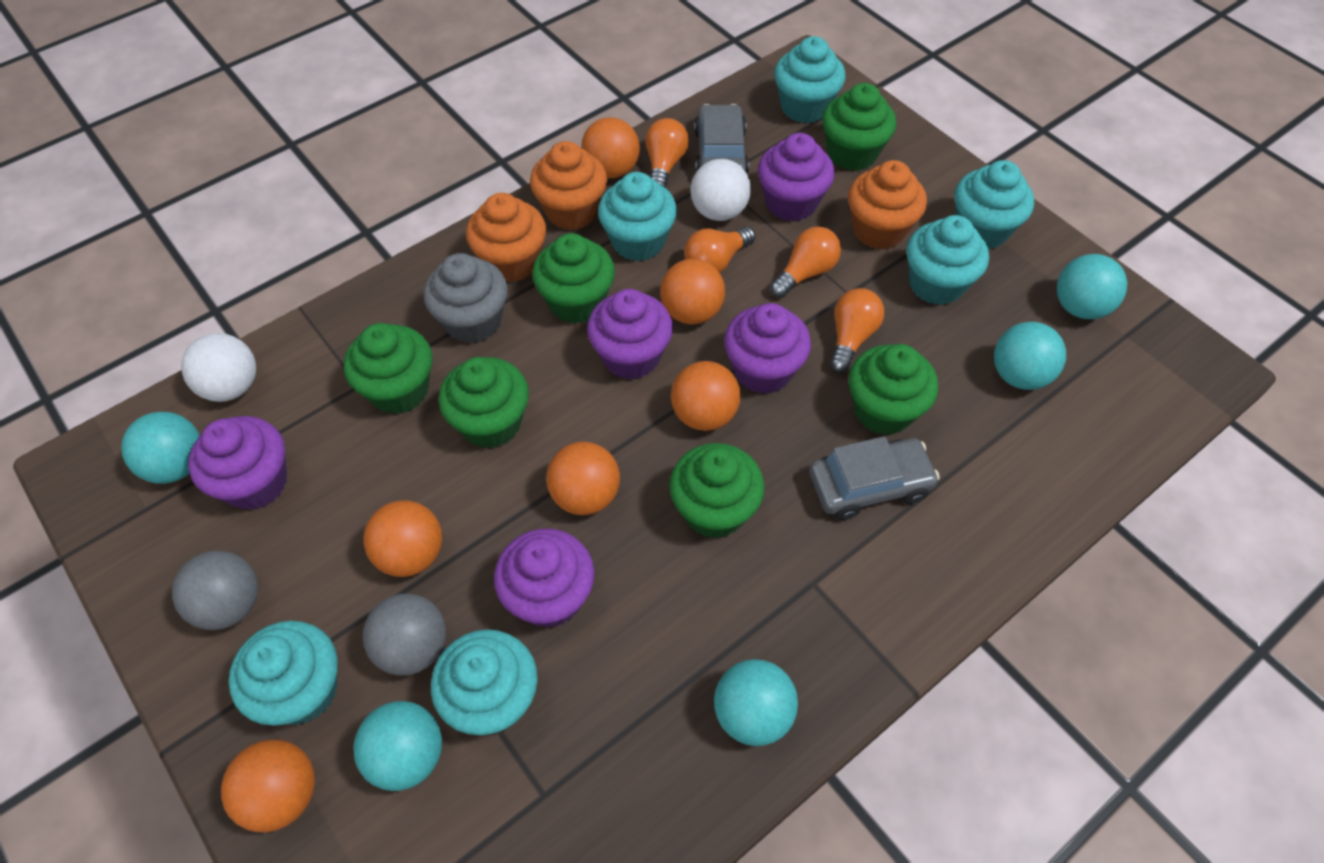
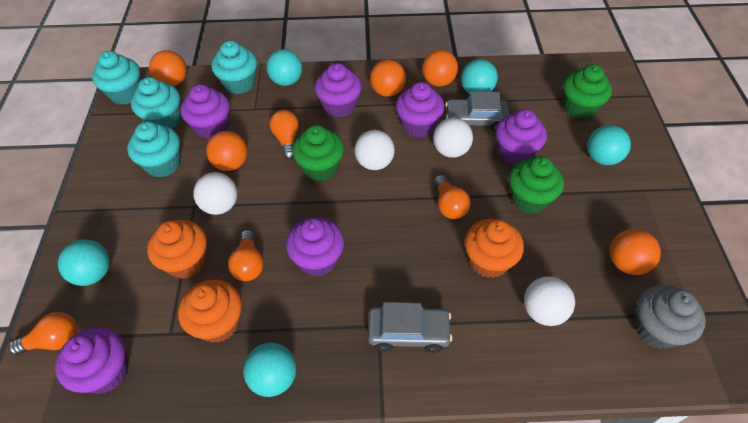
green cupcake: 6 -> 3
grey ball: 2 -> 0
orange ball: 6 -> 5
purple cupcake: 5 -> 6
turquoise cupcake: 6 -> 4
white ball: 2 -> 4

